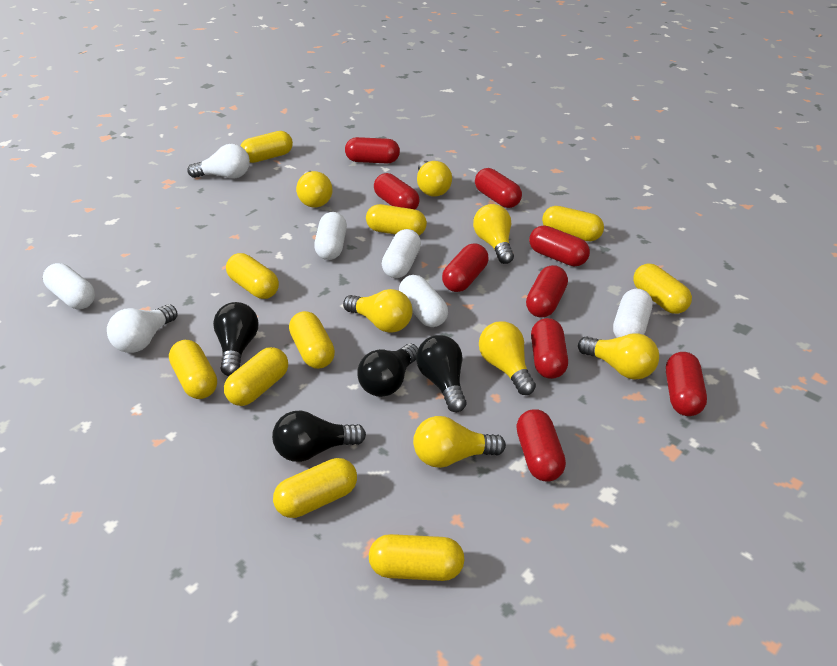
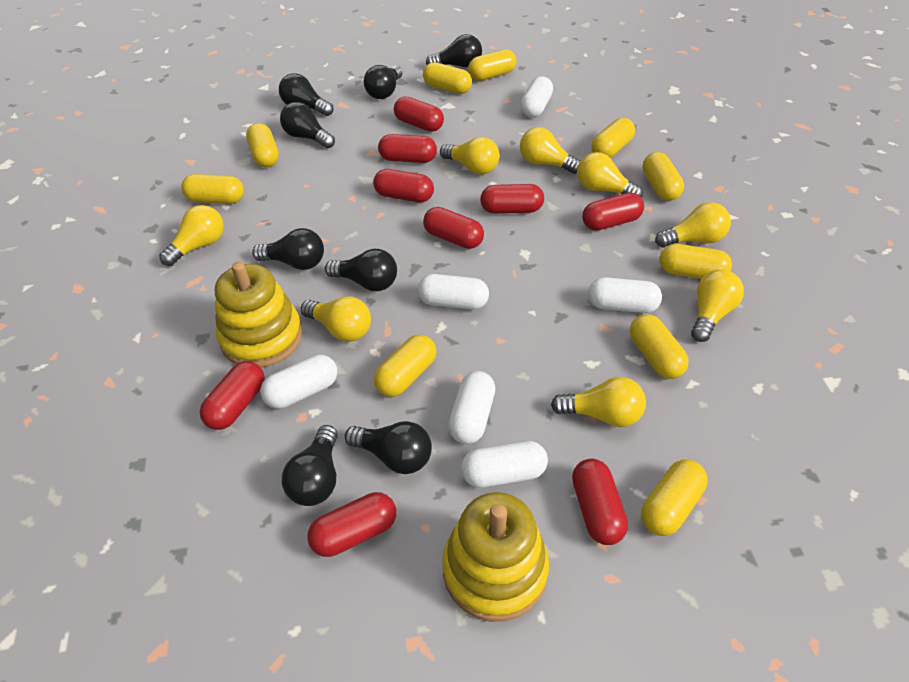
black light bulb: 4 -> 8
white capsule: 5 -> 6
white light bulb: 2 -> 0
yellow light bulb: 7 -> 8
yellow stacking toy: 0 -> 2

